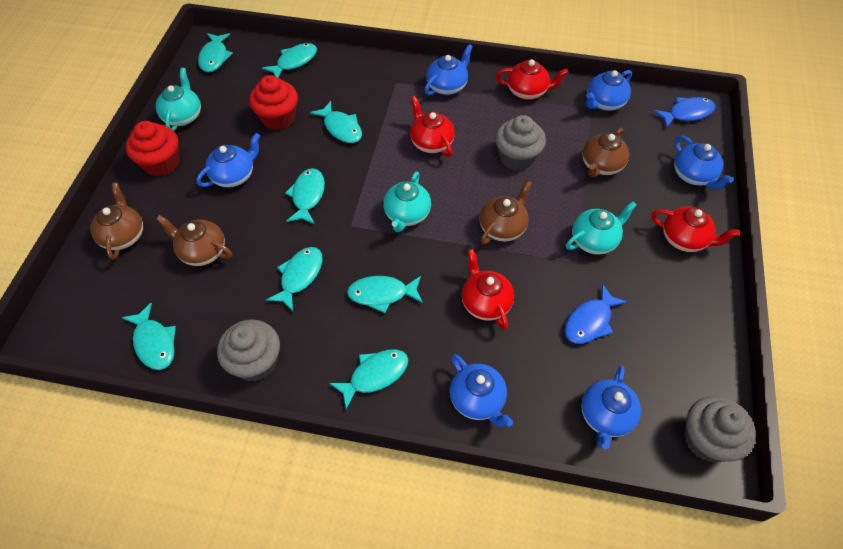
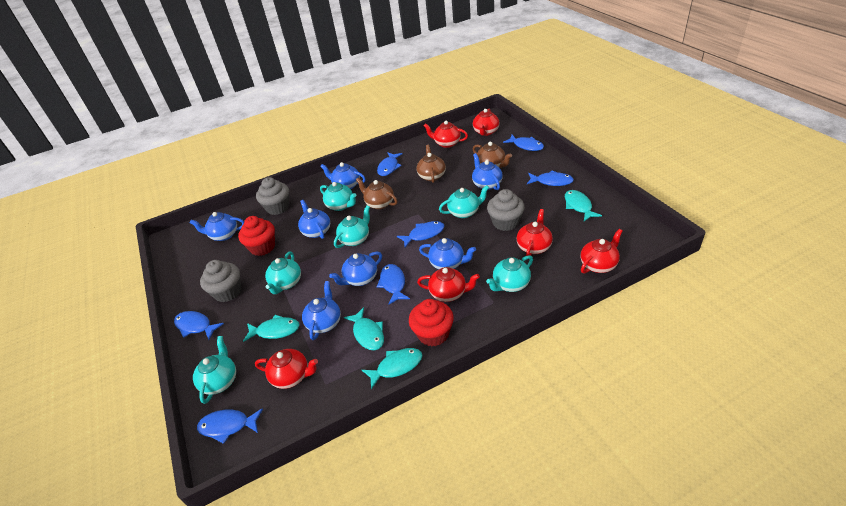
blue fish: 2 -> 7
blue teapot: 6 -> 7
brown teapot: 4 -> 3
red teapot: 4 -> 6
turquoise fish: 8 -> 4
turquoise teapot: 3 -> 6

